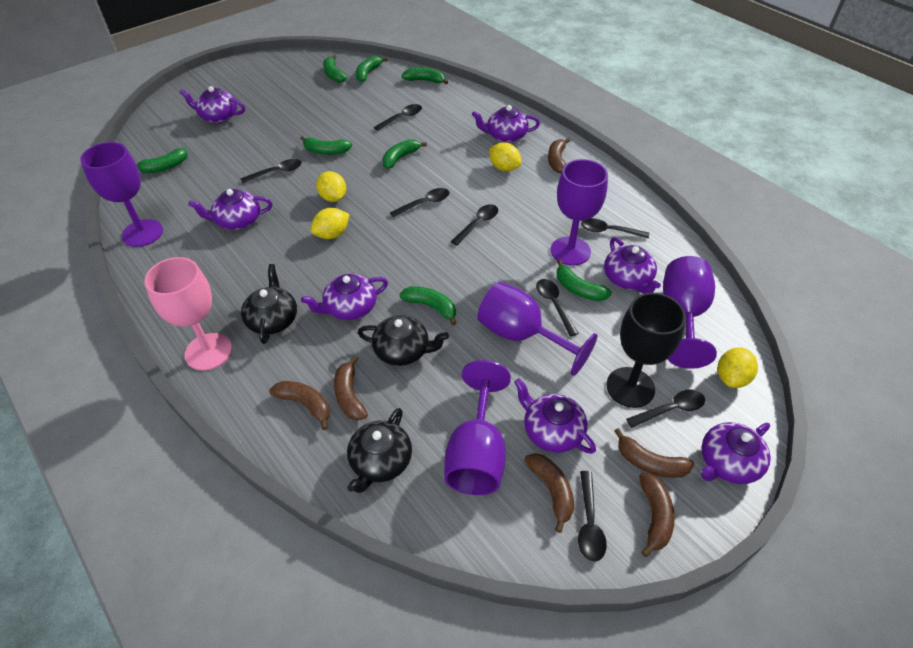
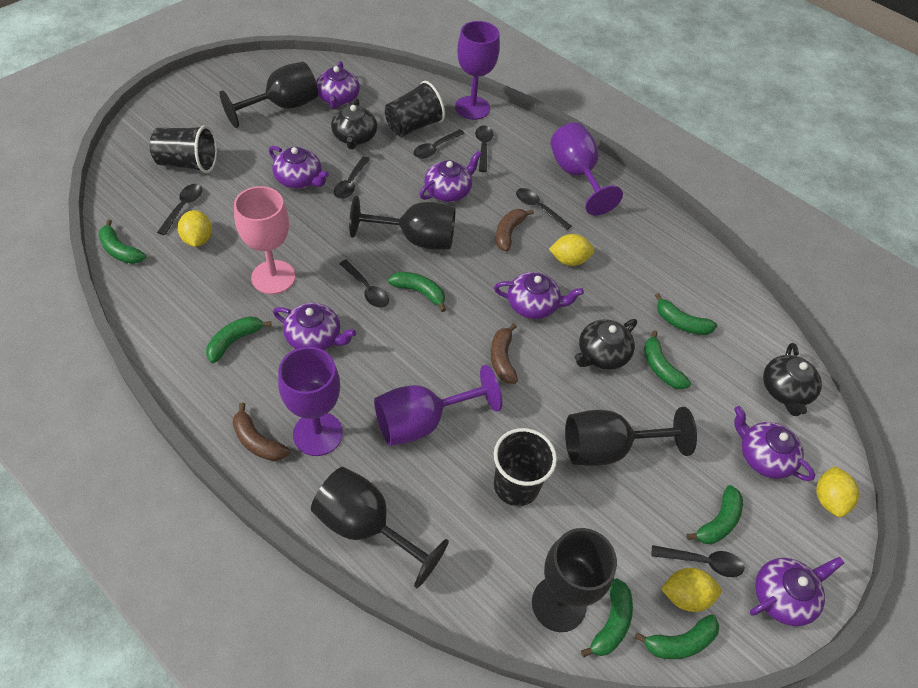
black cup: 0 -> 3
black goblet: 1 -> 5
black spoon: 8 -> 7
brown banana: 6 -> 3
purple goblet: 5 -> 4

